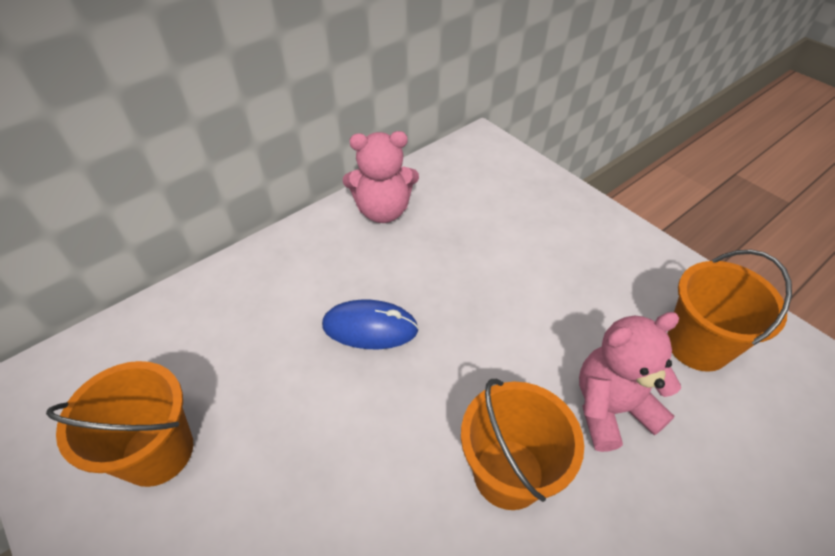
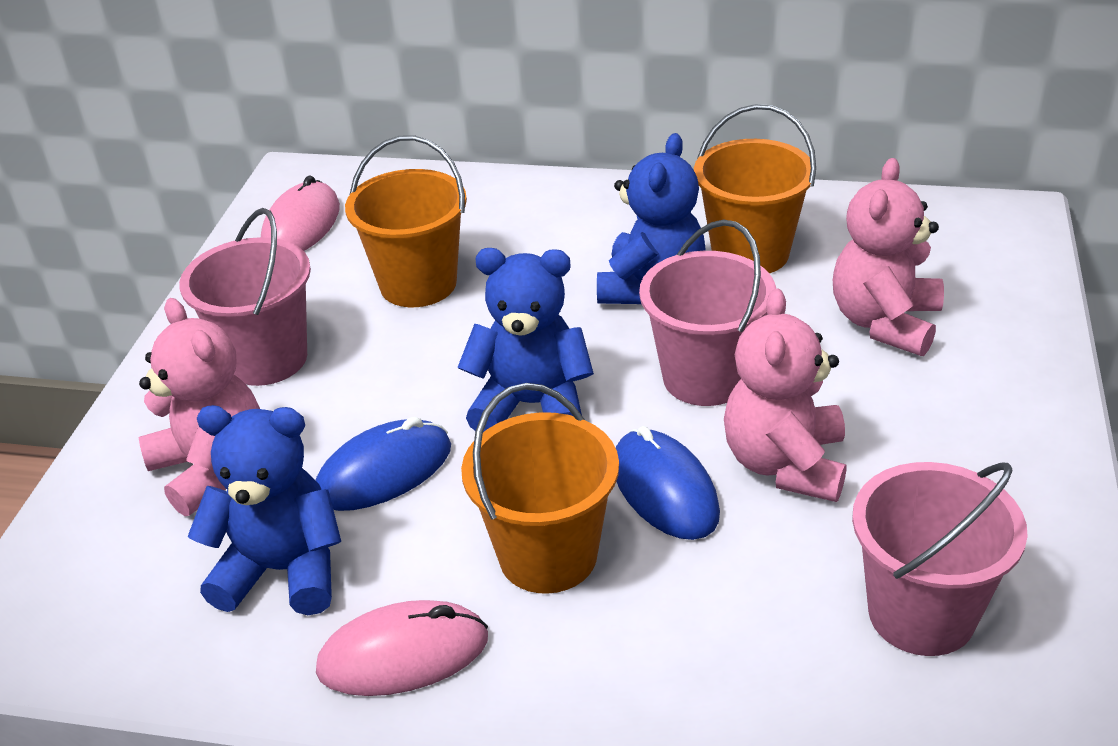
blue mouse: 1 -> 2
blue teddy bear: 0 -> 3
pink bucket: 0 -> 3
pink mouse: 0 -> 2
pink teddy bear: 2 -> 3

